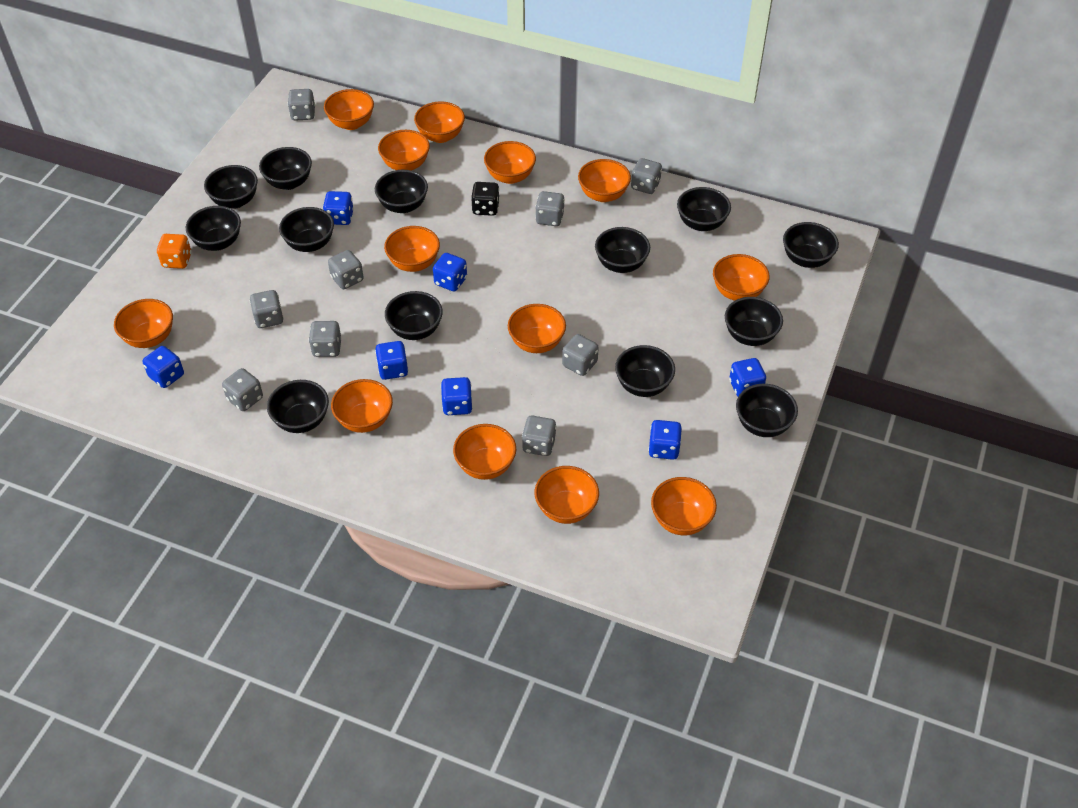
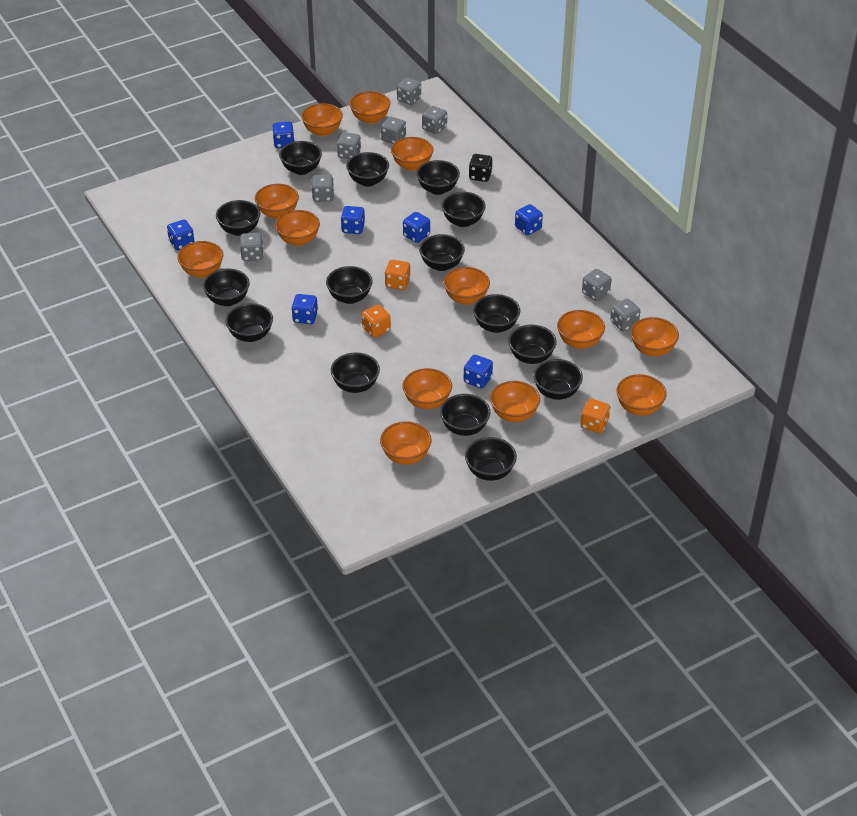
black bowl: 13 -> 15
grey dice: 9 -> 8
orange dice: 1 -> 3

